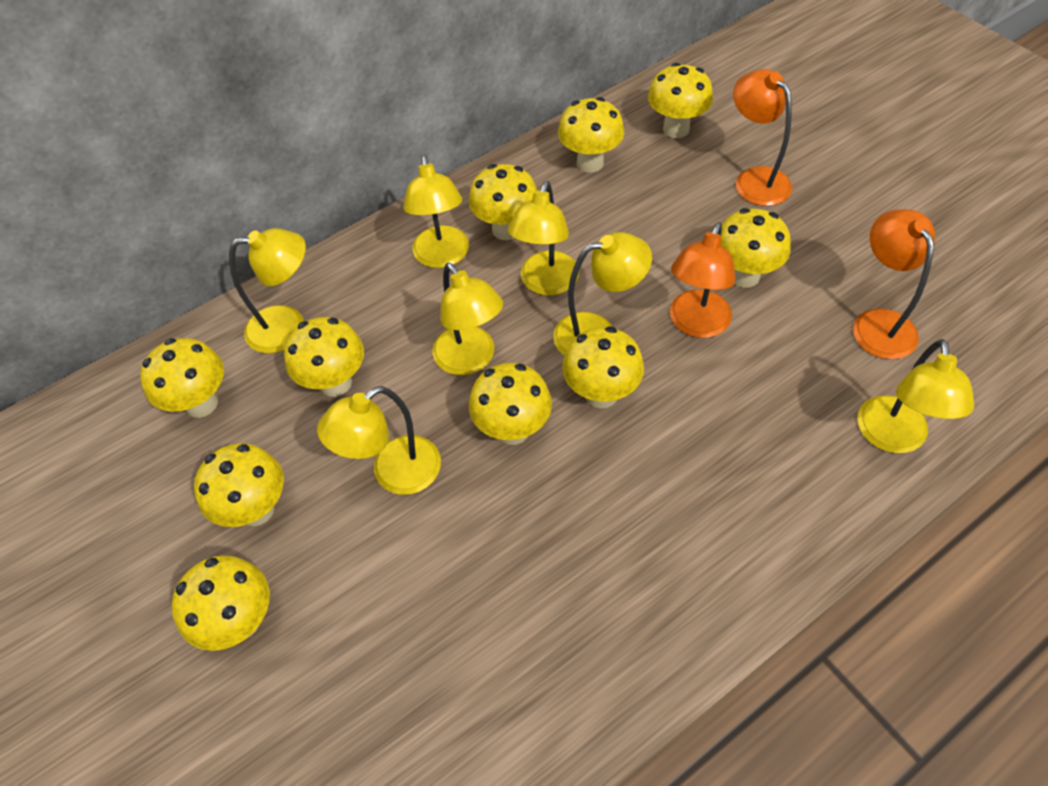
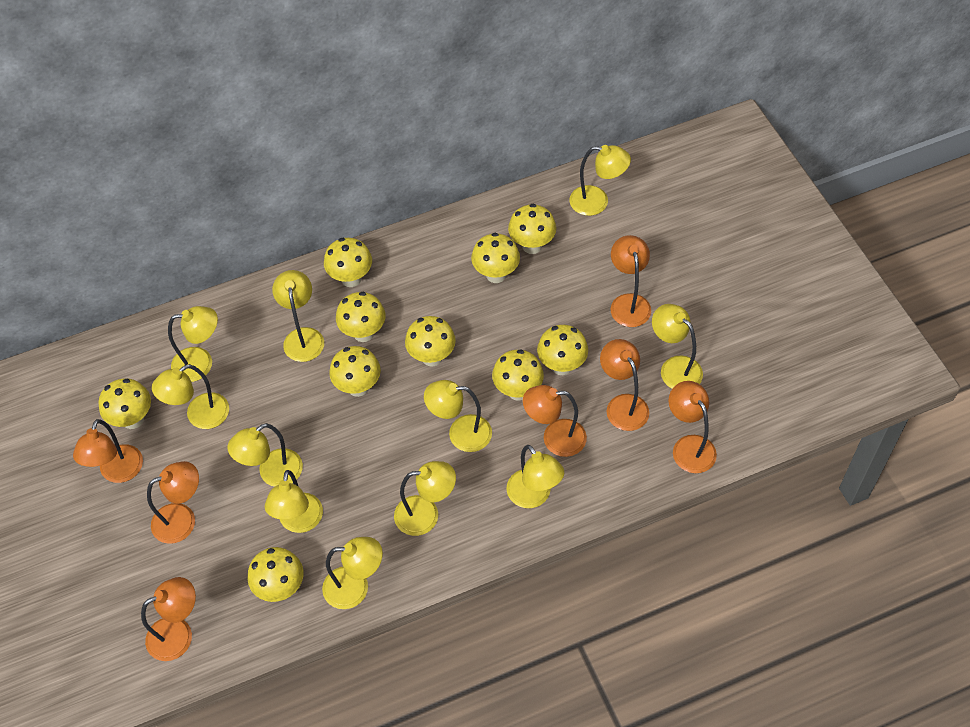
orange lamp: 3 -> 7
yellow lamp: 7 -> 11

